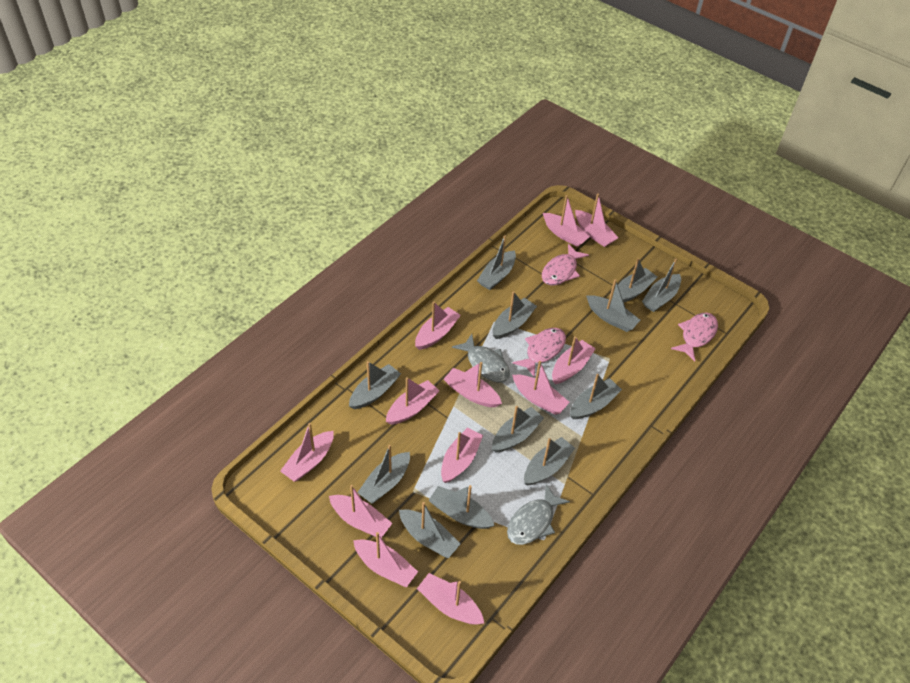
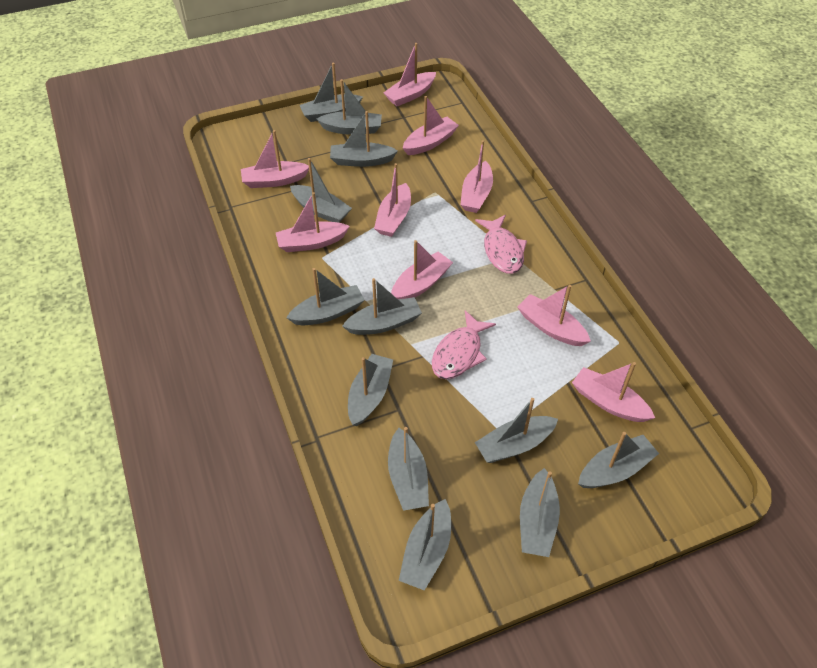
grey fish: 2 -> 0
pink boat: 12 -> 9
pink fish: 3 -> 2

